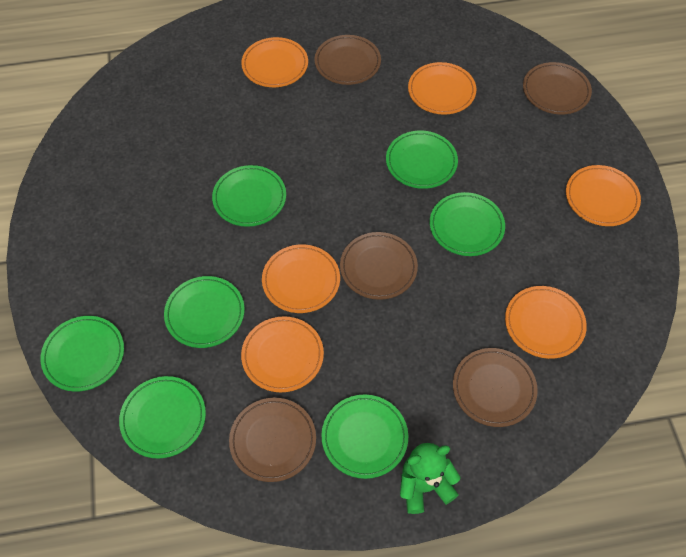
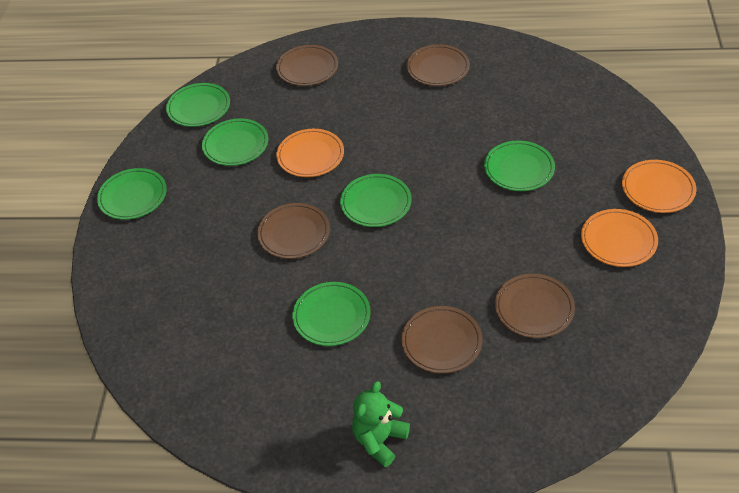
green plate: 7 -> 6
orange plate: 6 -> 3

